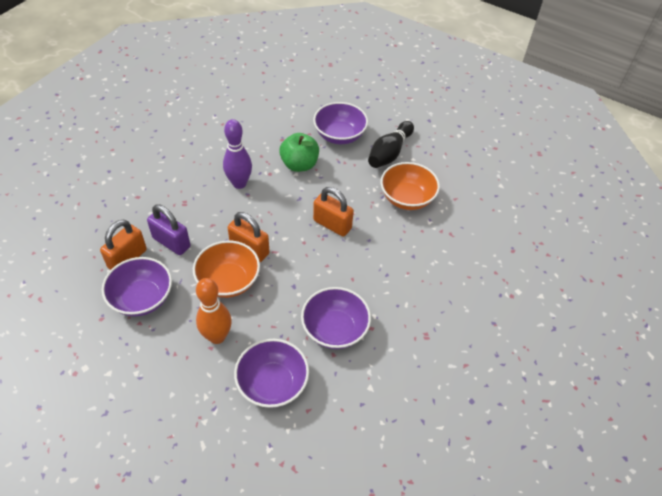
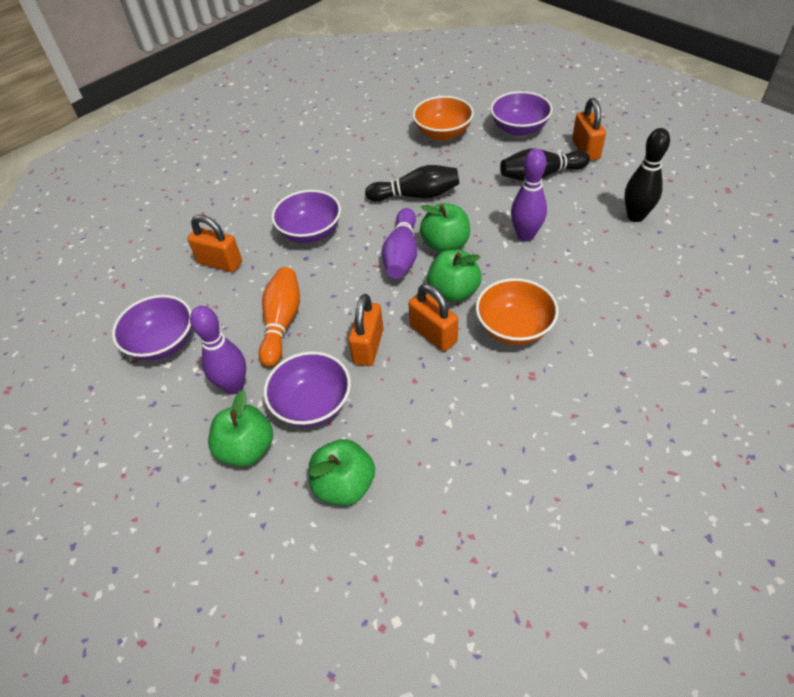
black bowling pin: 1 -> 3
green apple: 1 -> 4
orange padlock: 3 -> 4
purple bowling pin: 1 -> 3
purple padlock: 1 -> 0

